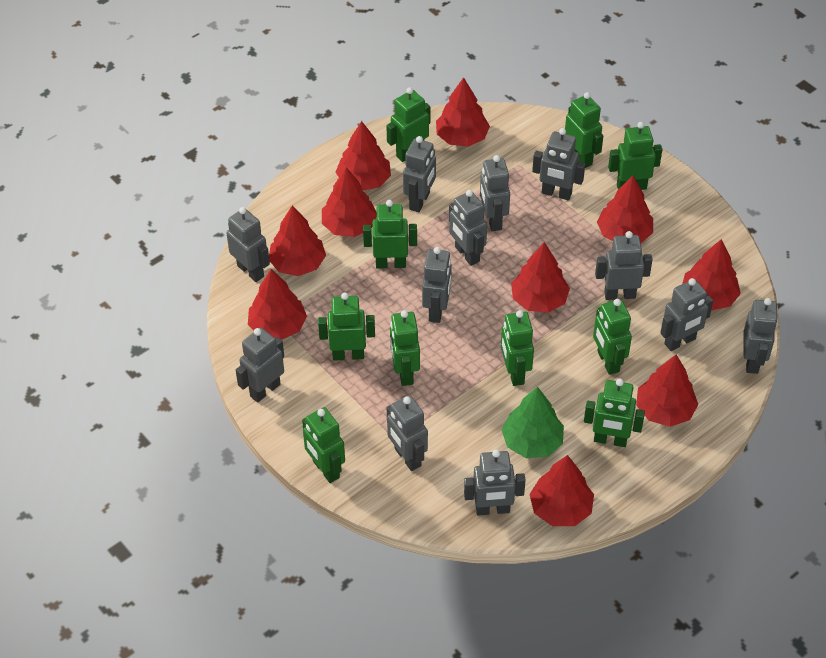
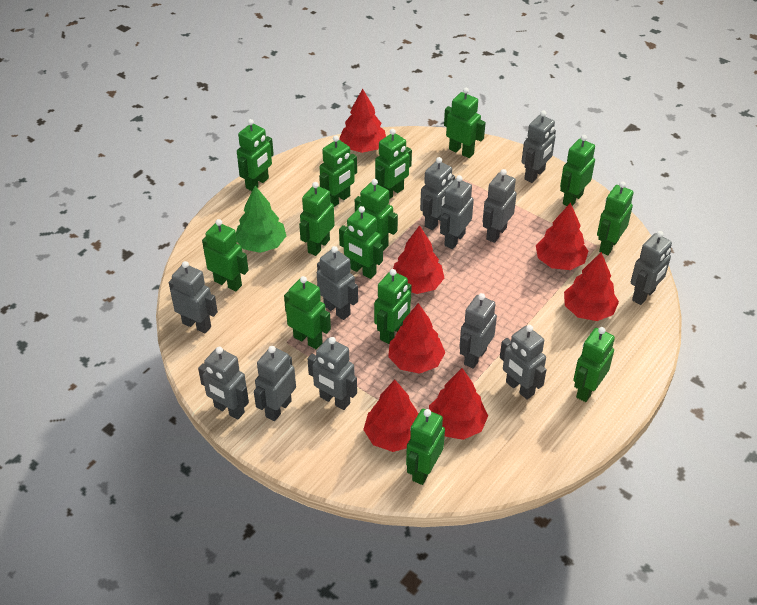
green robot: 10 -> 14
red tree: 10 -> 7

